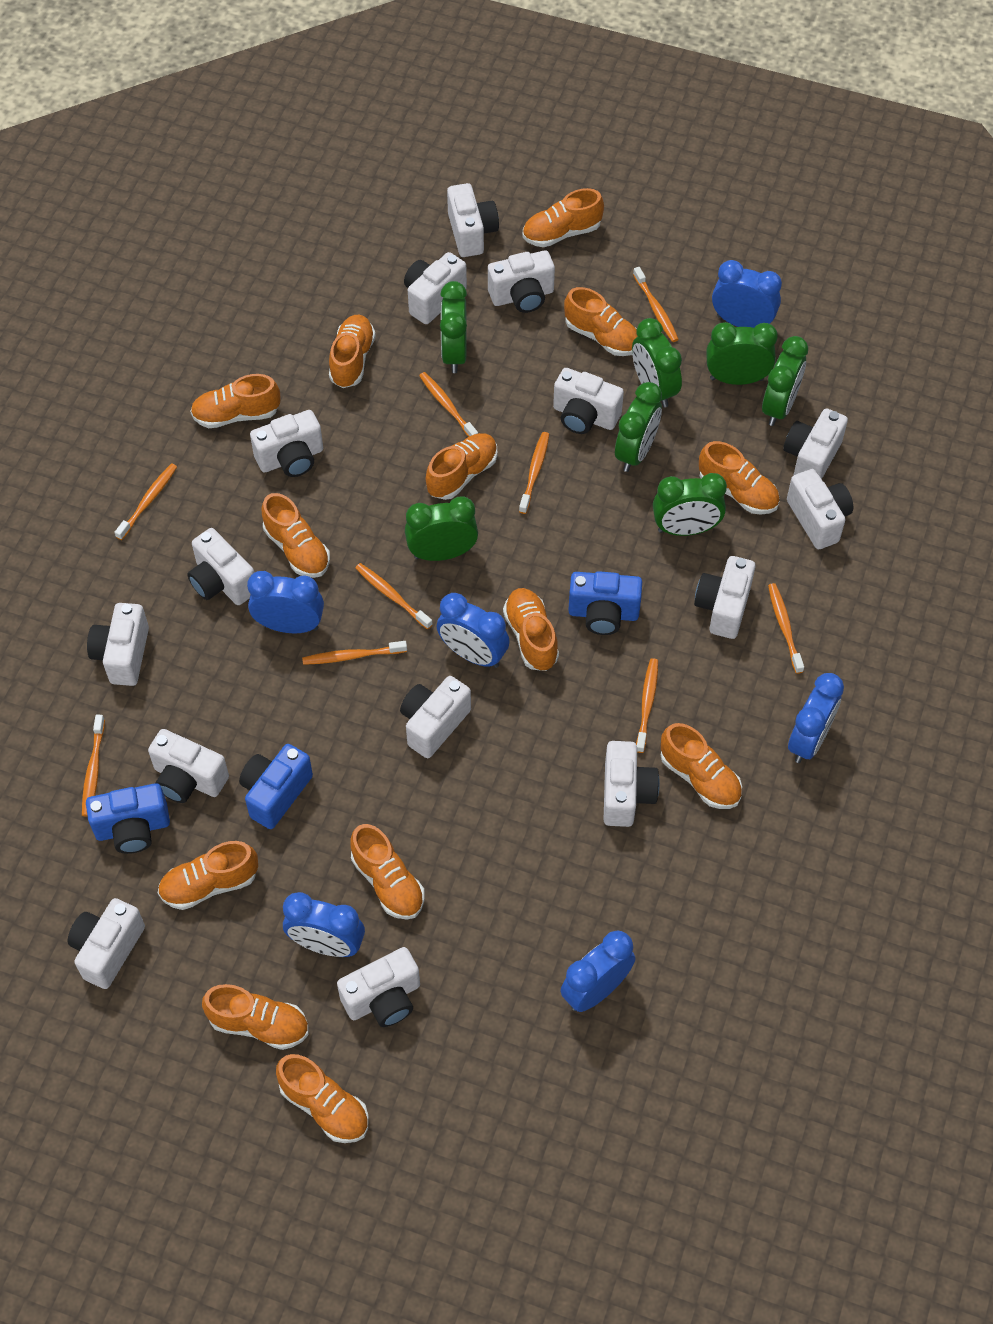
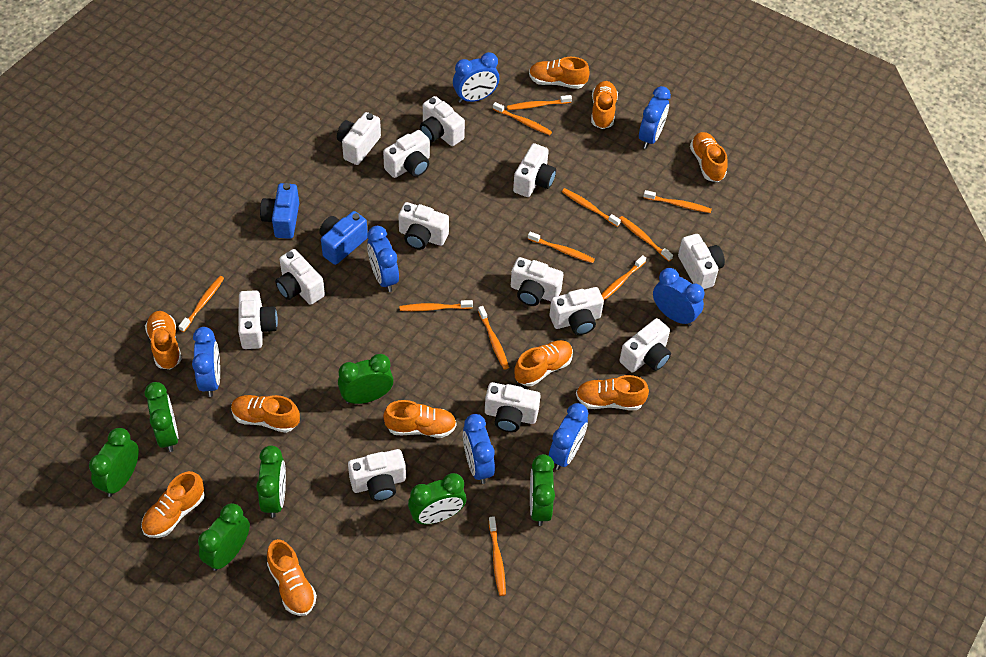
blue camera: 3 -> 2
blue clock: 6 -> 7
orange shoe: 13 -> 10
orange toothbrush: 9 -> 11
white camera: 15 -> 13

